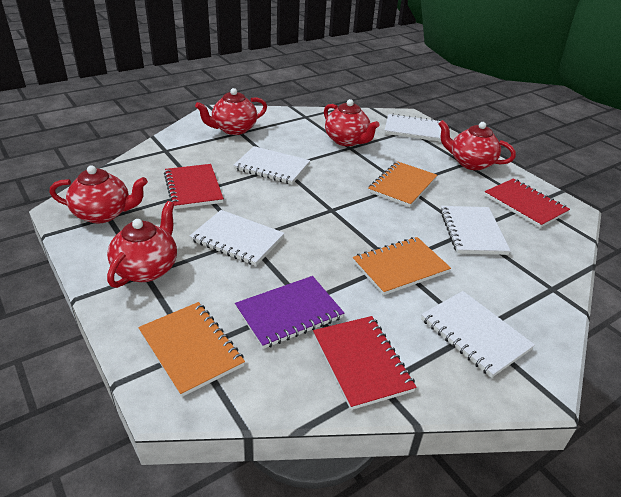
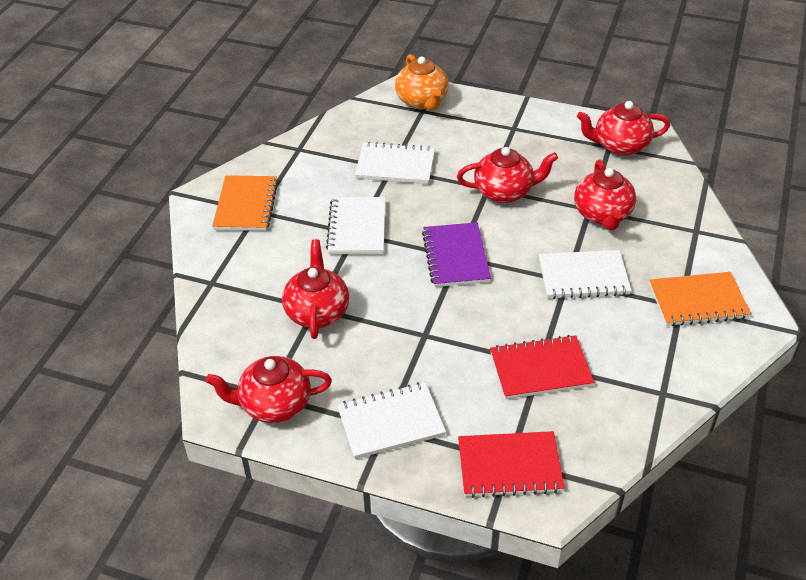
orange notebook: 3 -> 2
orange teapot: 0 -> 1
red notebook: 3 -> 2
white notebook: 5 -> 4

